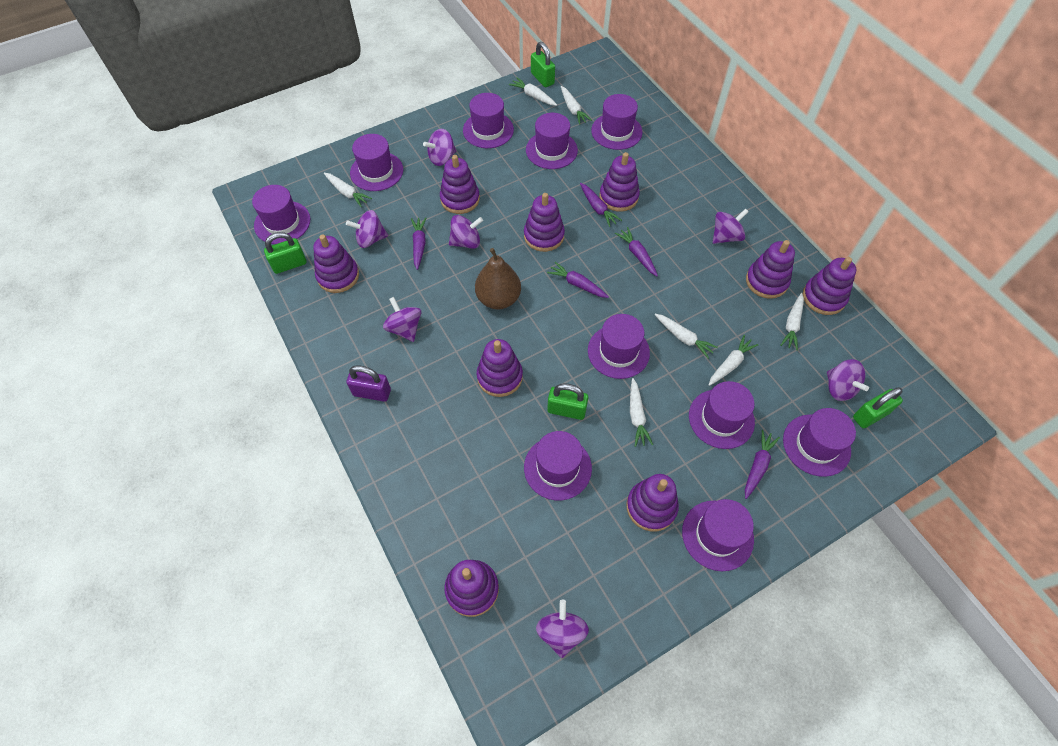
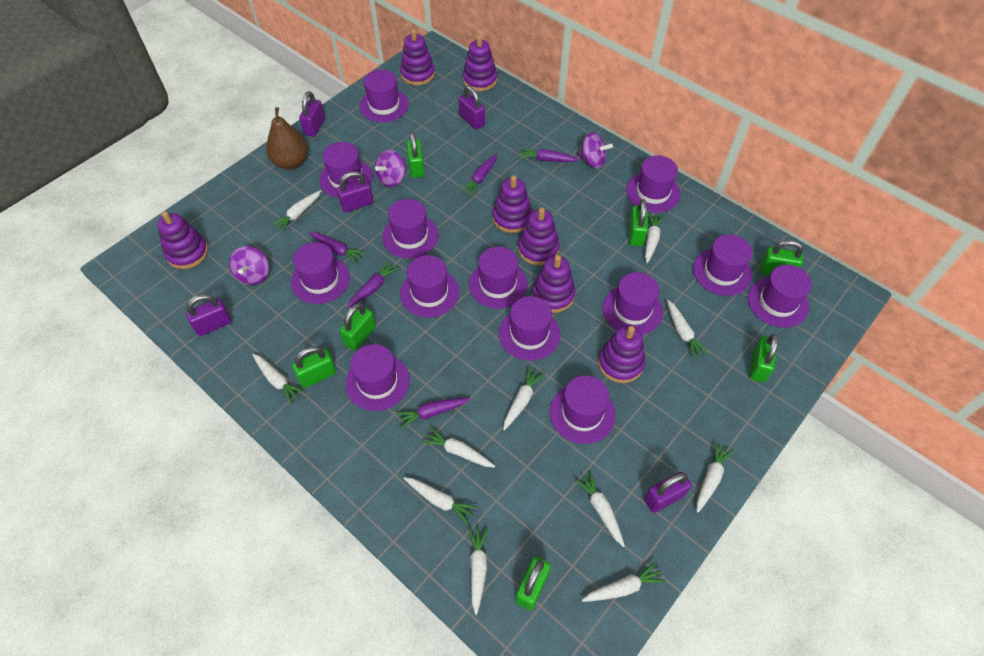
green padlock: 4 -> 7
purple hat: 10 -> 13
purple padlock: 1 -> 5
purple spinning top: 7 -> 3
purple stacking toy: 9 -> 7
white carrot: 7 -> 11

